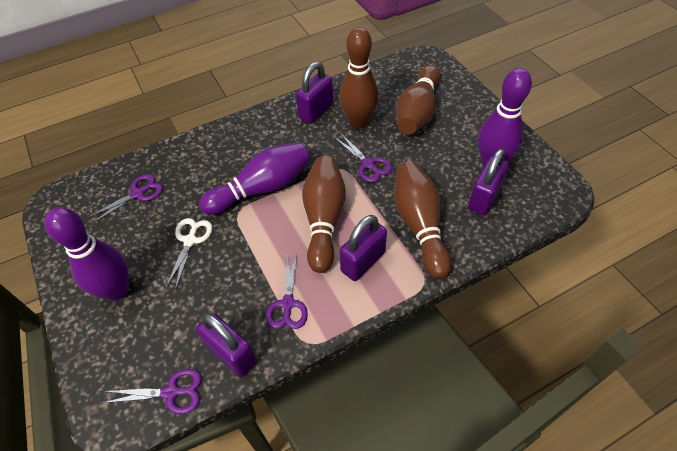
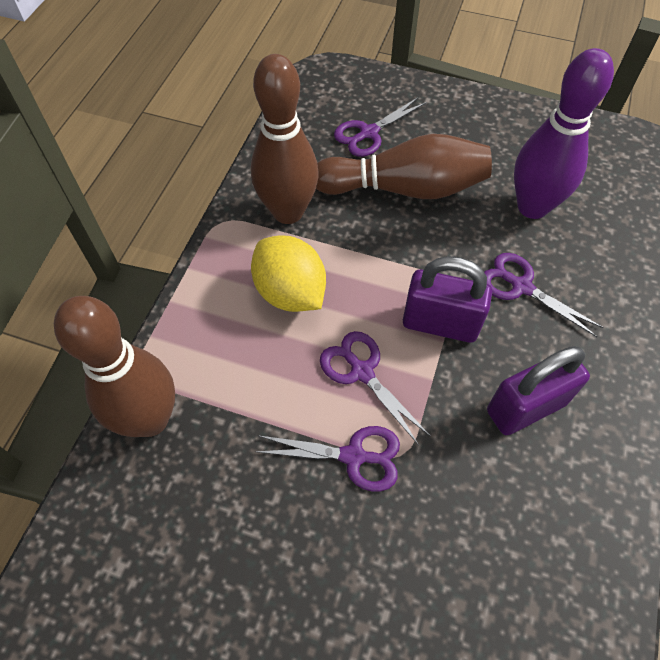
brown bowling pin: 4 -> 3
purple bowling pin: 3 -> 1
purple padlock: 4 -> 2
white scissors: 1 -> 0
yellow lemon: 0 -> 1

